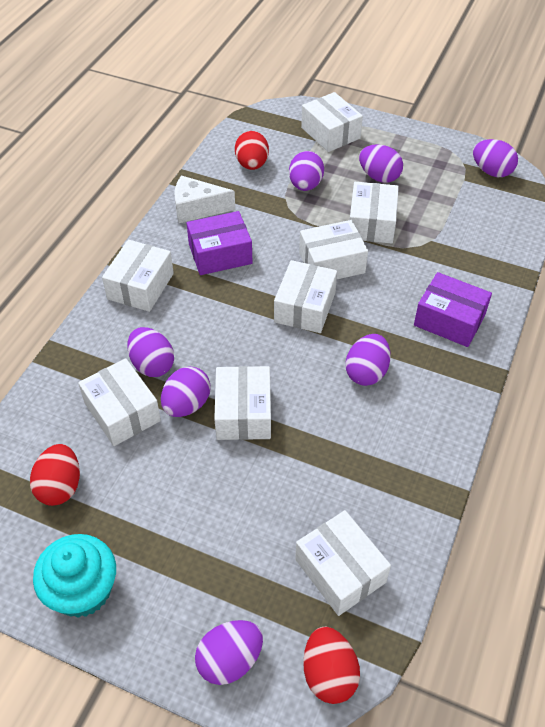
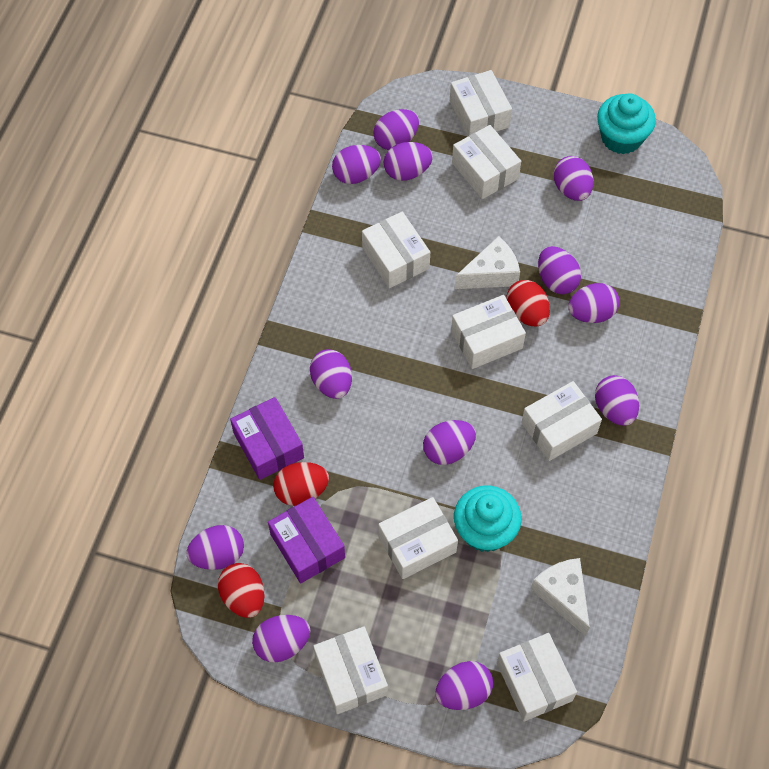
purple egg: 7 -> 12
turquoise cupcake: 1 -> 2
white cheese: 1 -> 2

